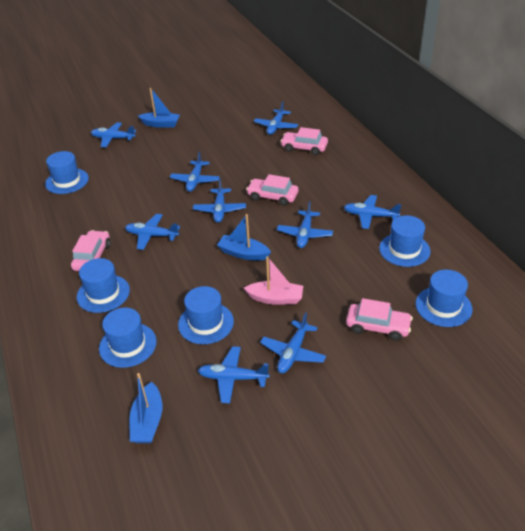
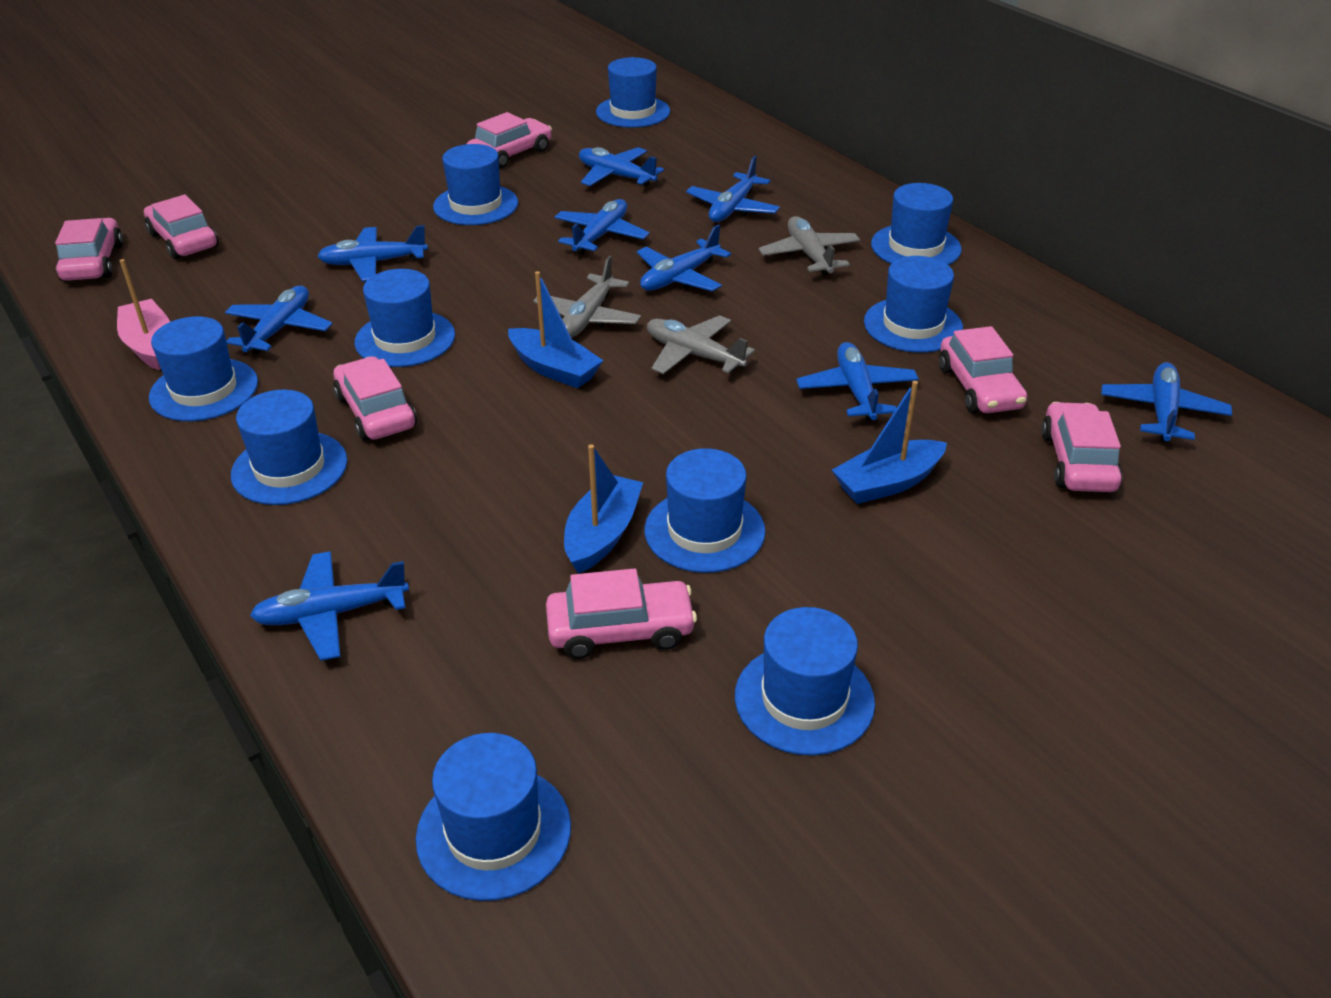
blue hat: 6 -> 10
grey plane: 0 -> 3
pink car: 4 -> 7

